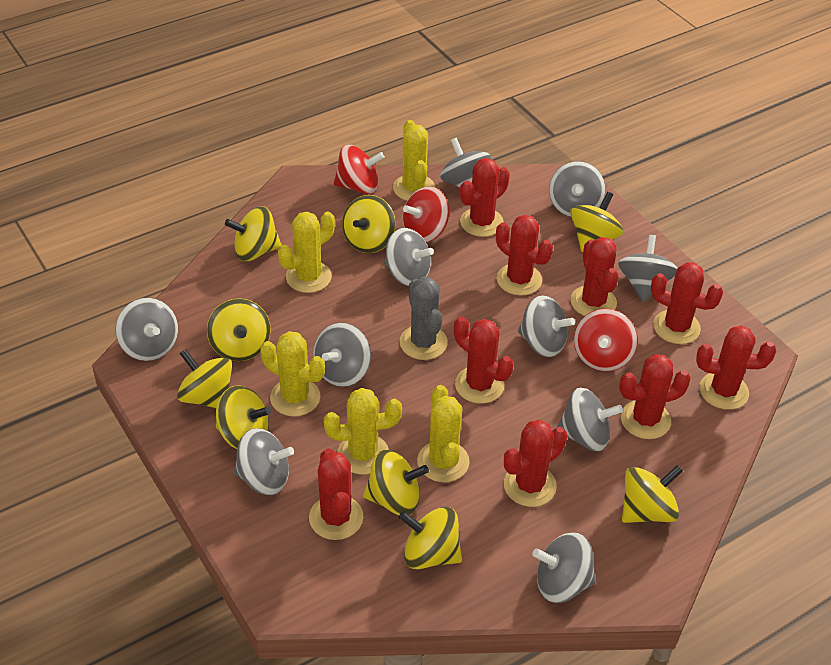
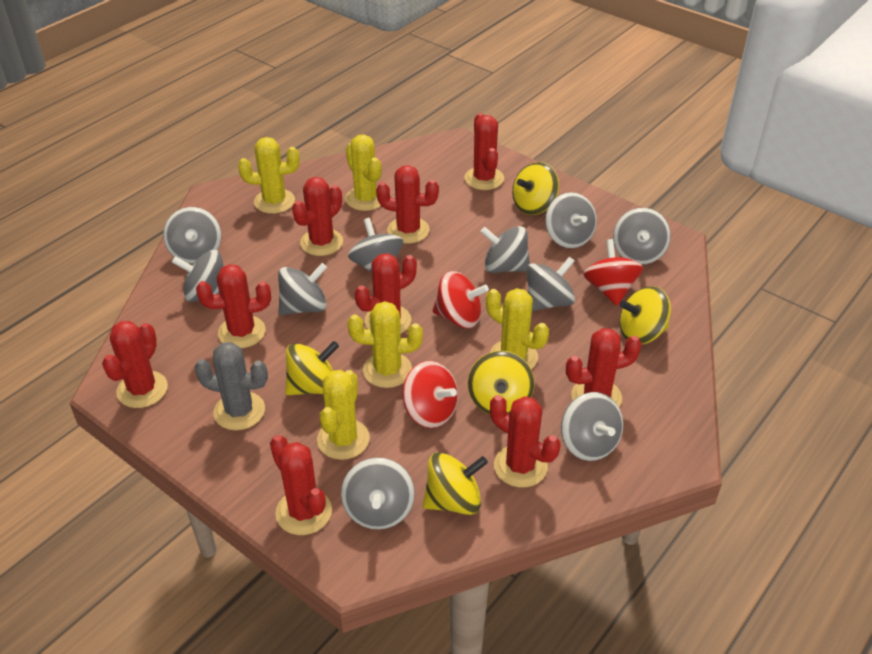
yellow spinning top: 9 -> 5

